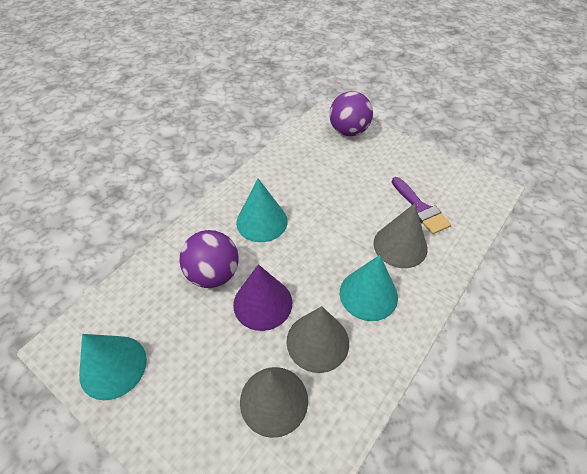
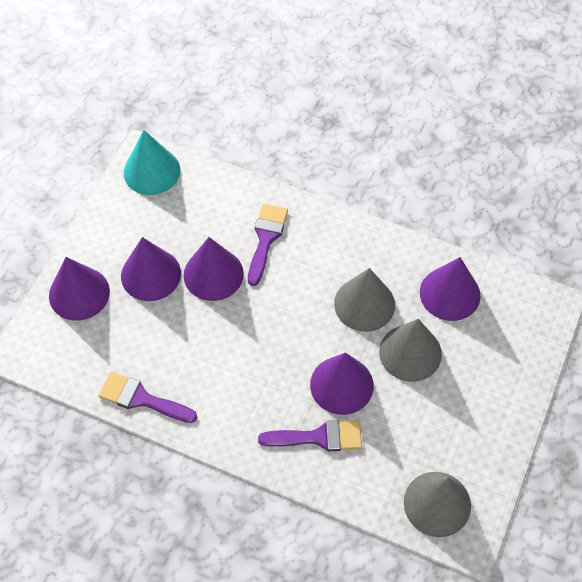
purple ball: 2 -> 0
purple brush: 1 -> 3
purple cone: 1 -> 5
turquoise cone: 3 -> 1

